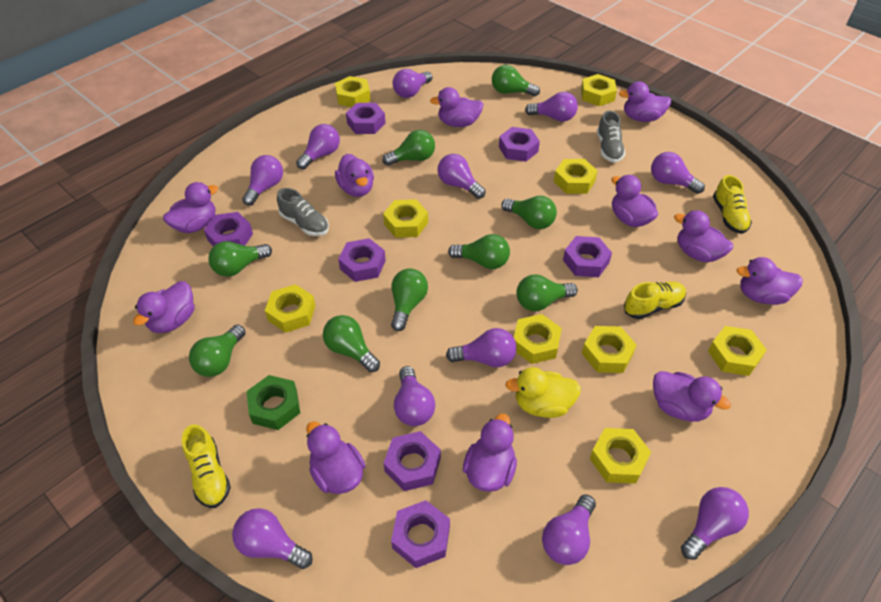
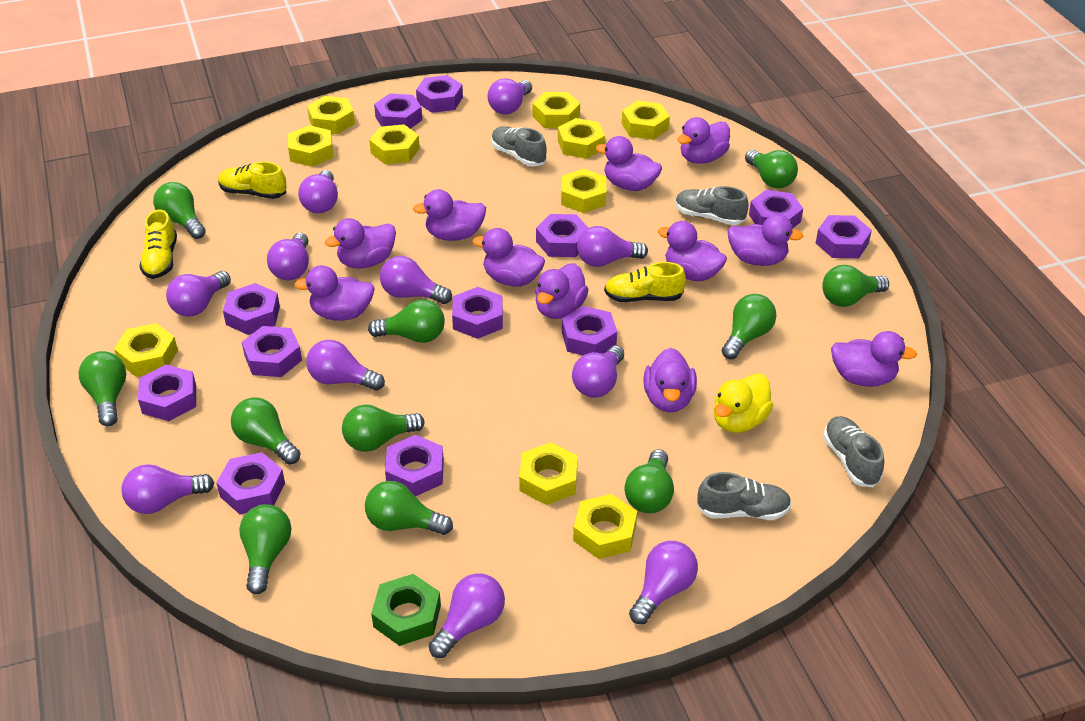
green light bulb: 9 -> 11
grey shoe: 2 -> 4
purple nut: 7 -> 12
yellow nut: 9 -> 10

